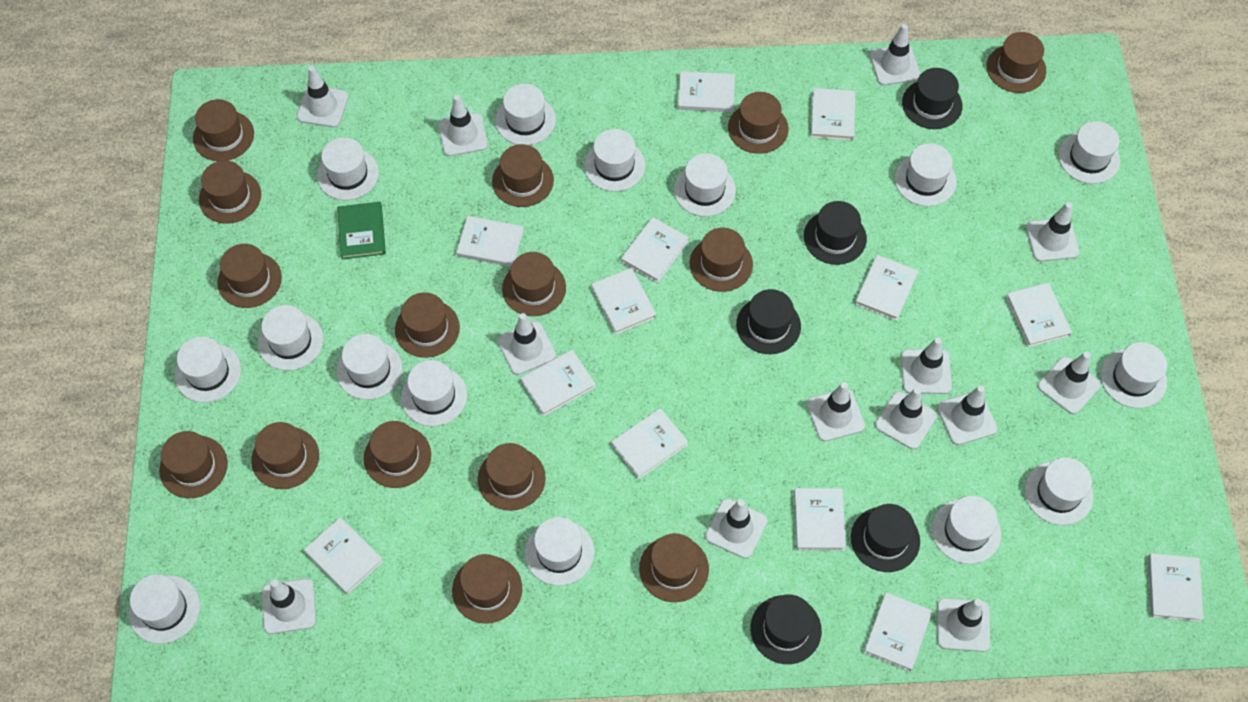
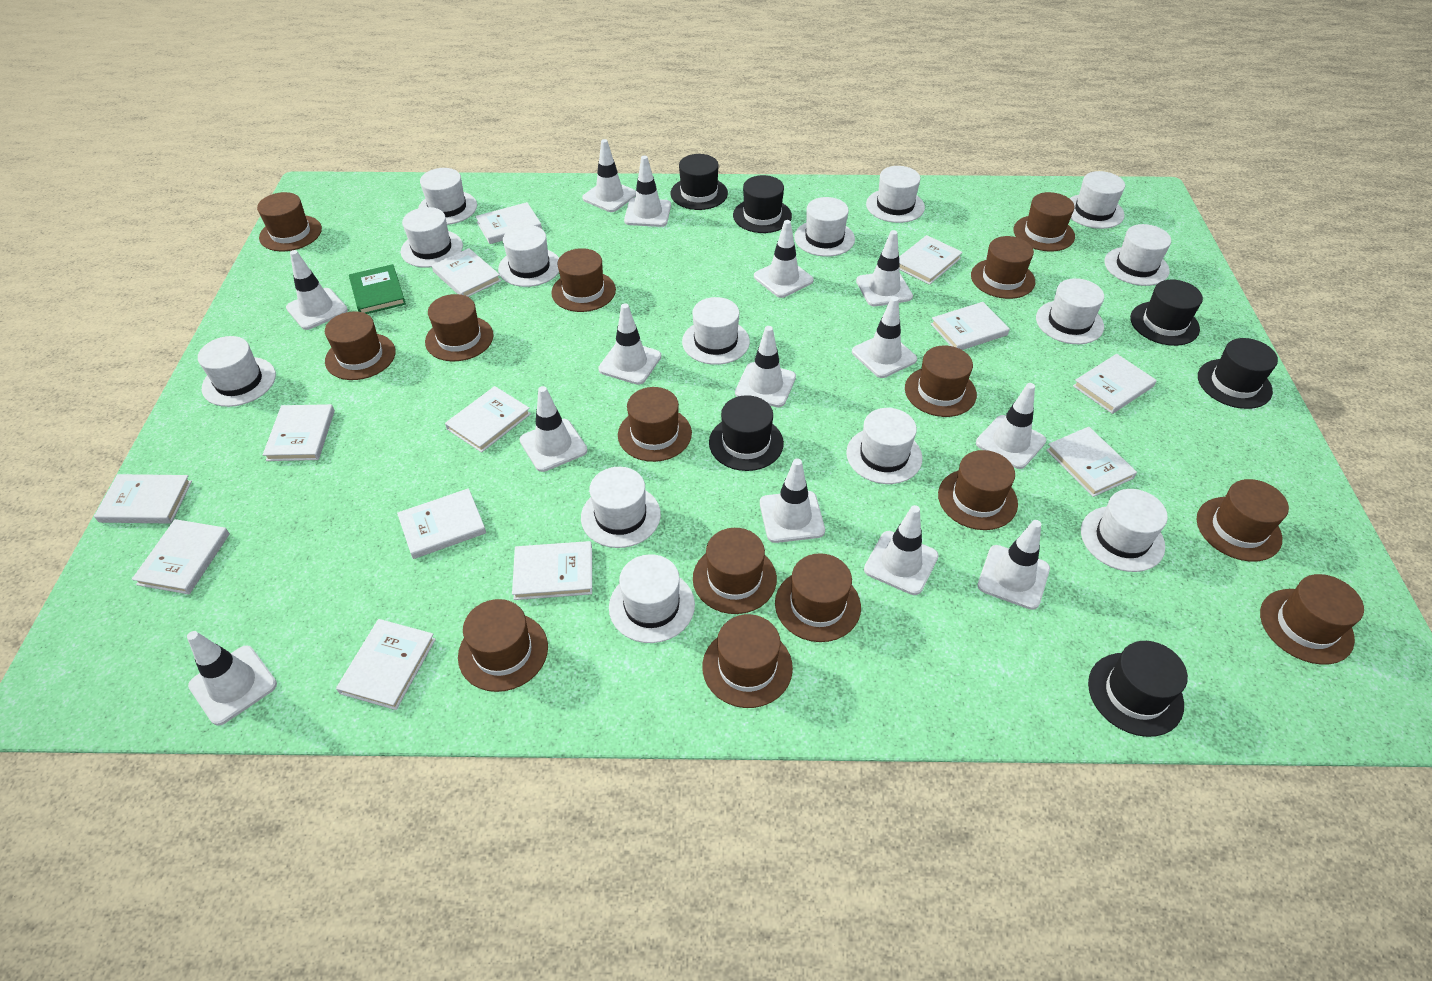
black hat: 5 -> 6
white hat: 15 -> 14
white traffic cone: 13 -> 14

